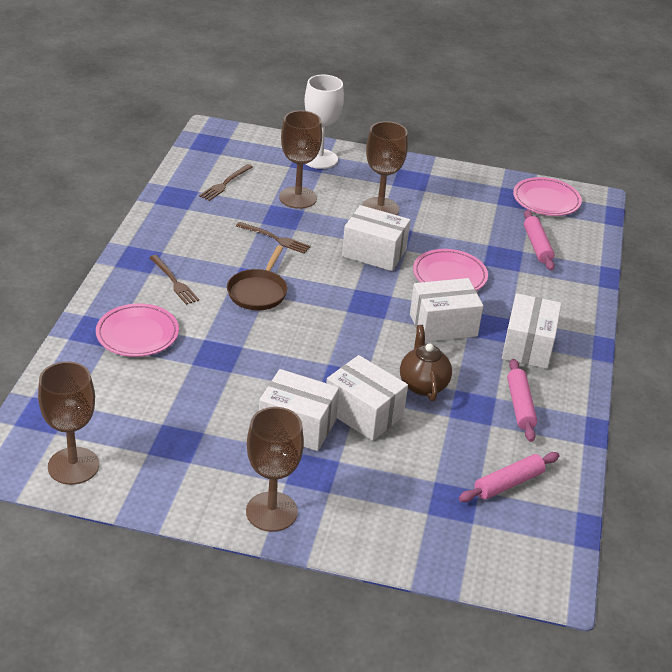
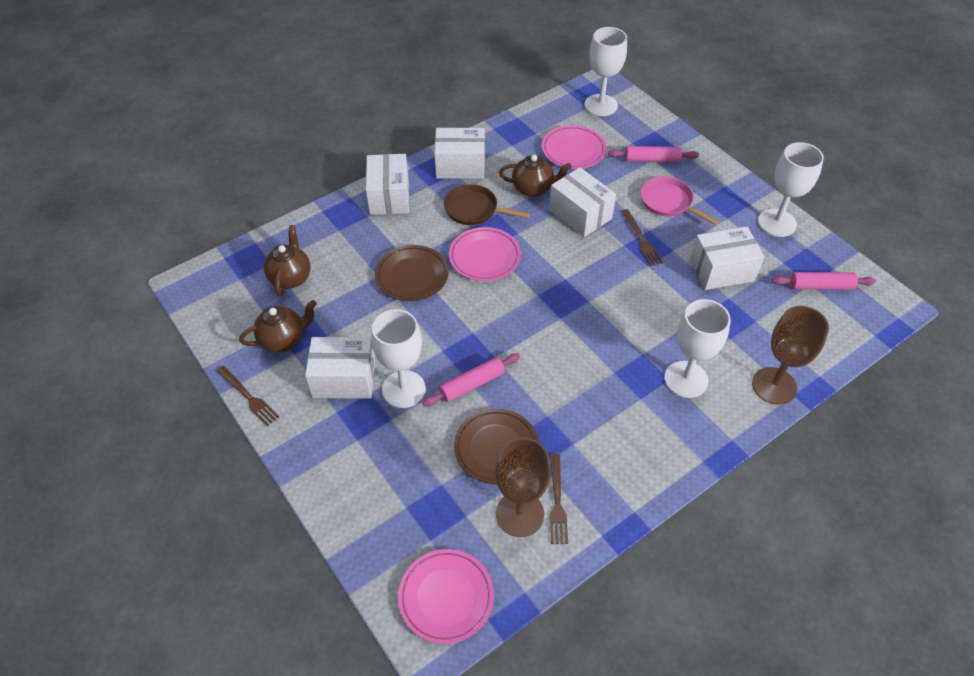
brown goblet: 4 -> 2
brown plate: 0 -> 2
brown teapot: 1 -> 3
pink pan: 0 -> 1
white goblet: 1 -> 4

